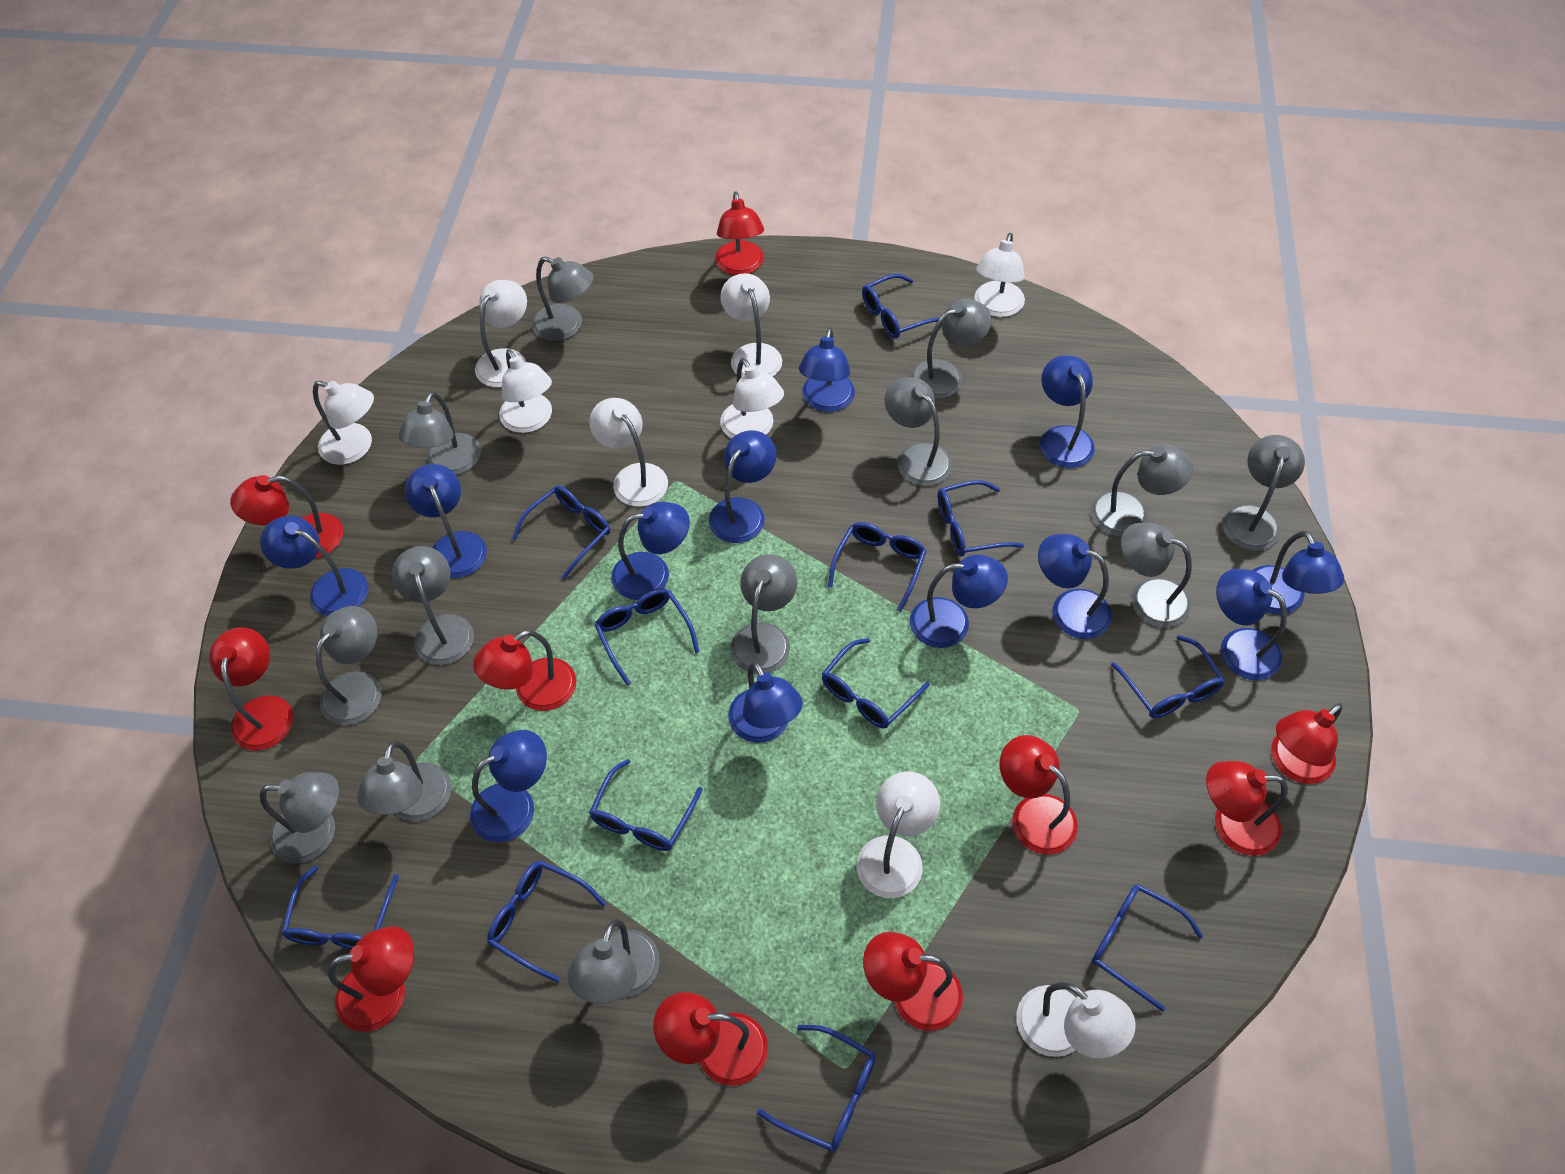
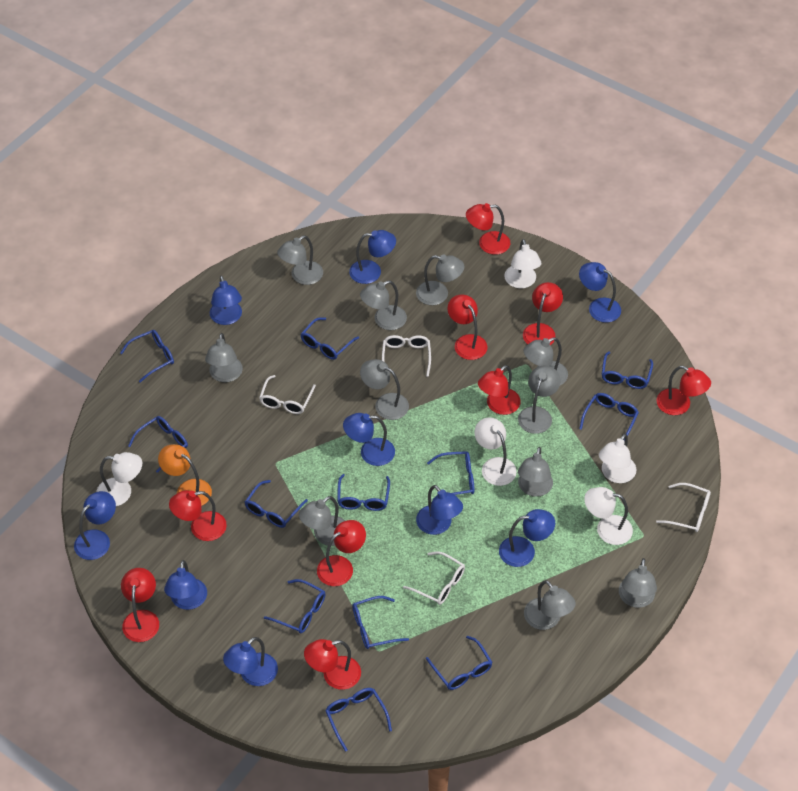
blue lamp: 12 -> 9
grey lamp: 13 -> 11
orange lamp: 0 -> 1
red lamp: 10 -> 9
white glasses: 0 -> 4
white lamp: 9 -> 5

